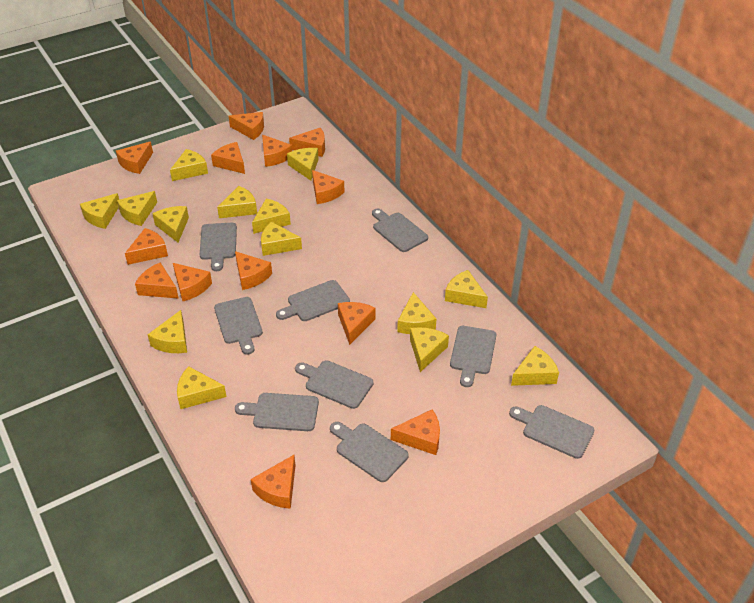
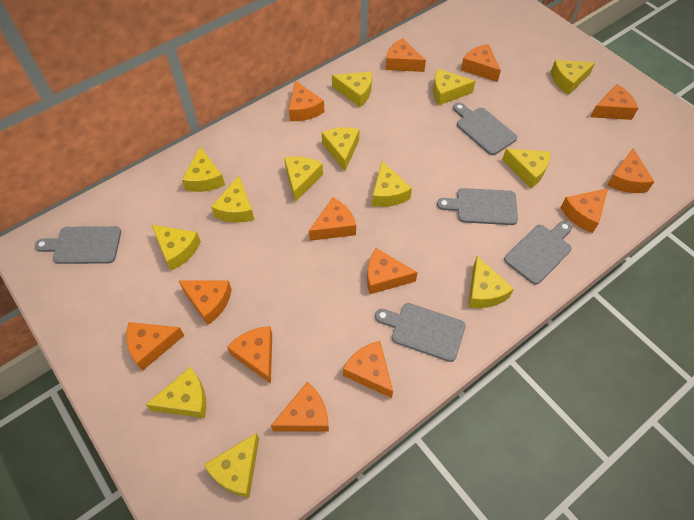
grey cutting board: 9 -> 5
yellow cheese: 14 -> 13

